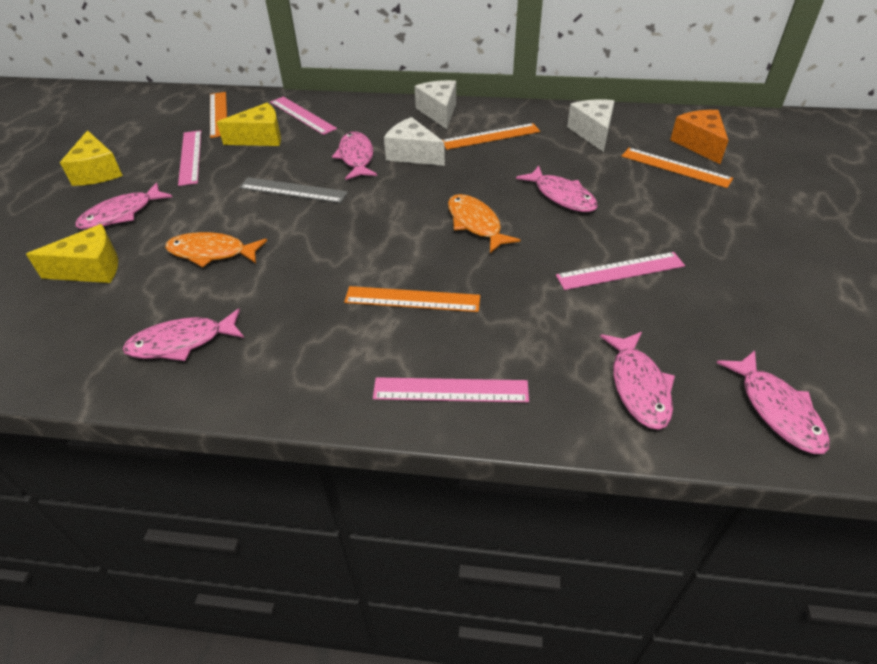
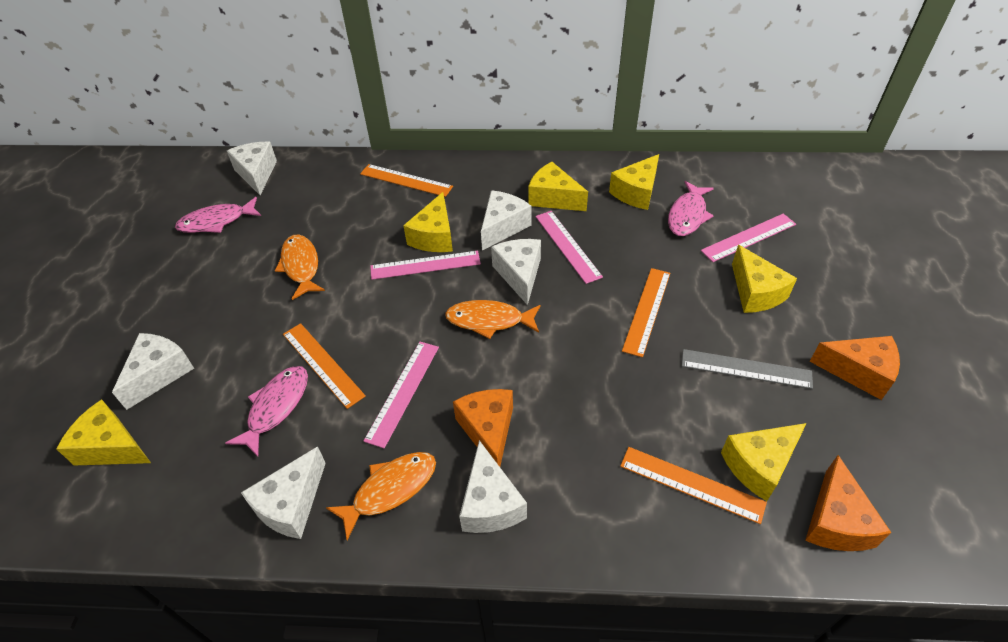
orange cheese: 1 -> 3
orange fish: 2 -> 3
pink fish: 6 -> 3
white cheese: 3 -> 6
yellow cheese: 3 -> 6

